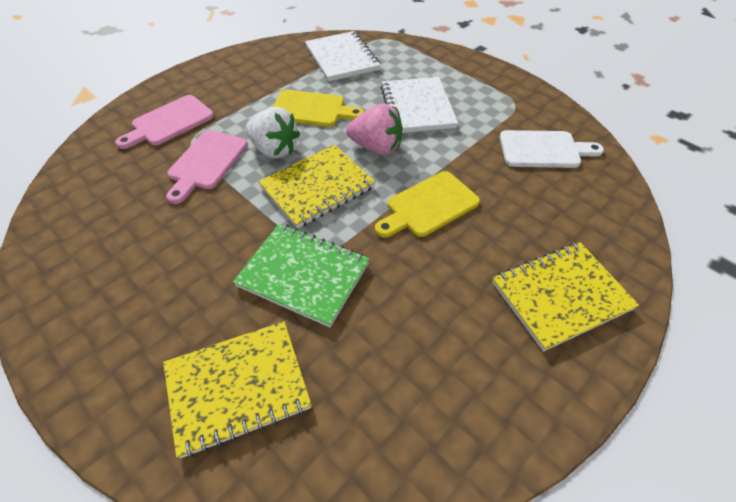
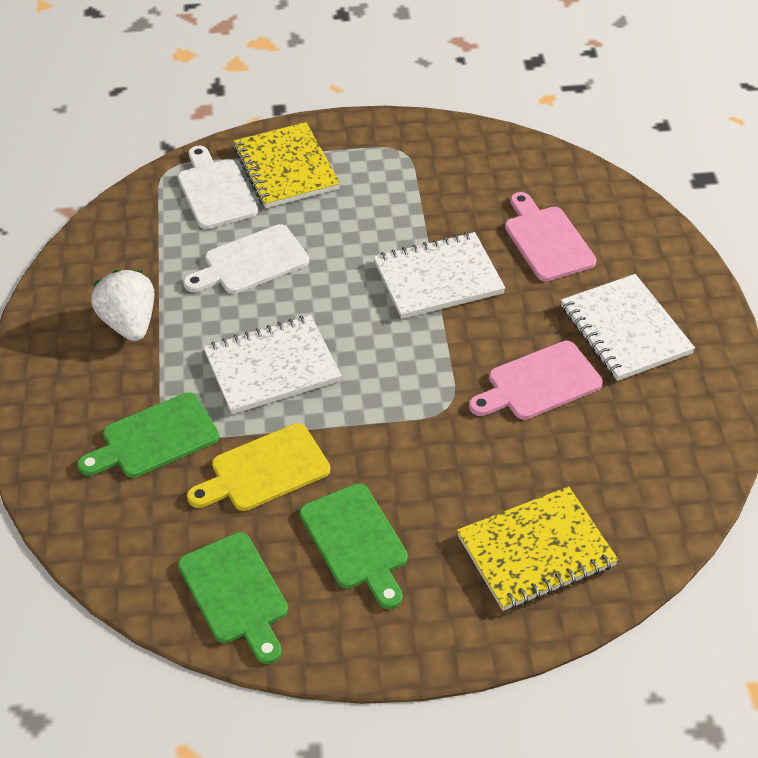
green cutting board: 0 -> 3
green notebook: 1 -> 0
pink strawberry: 1 -> 0
white cutting board: 1 -> 2
white notebook: 2 -> 3
yellow cutting board: 2 -> 1
yellow notebook: 3 -> 2

